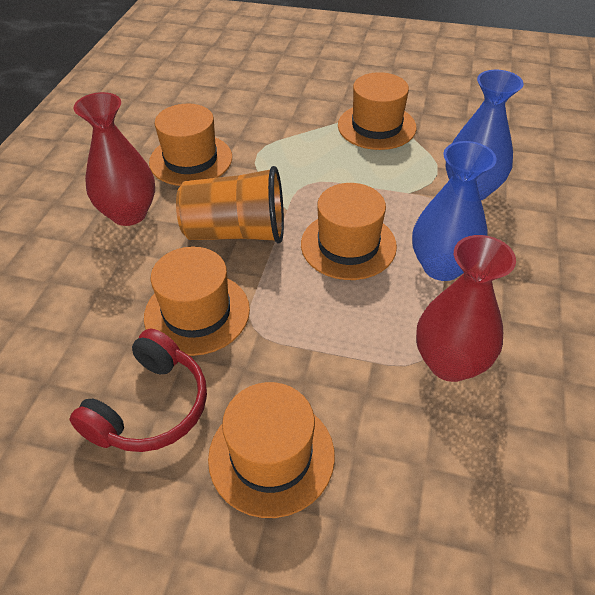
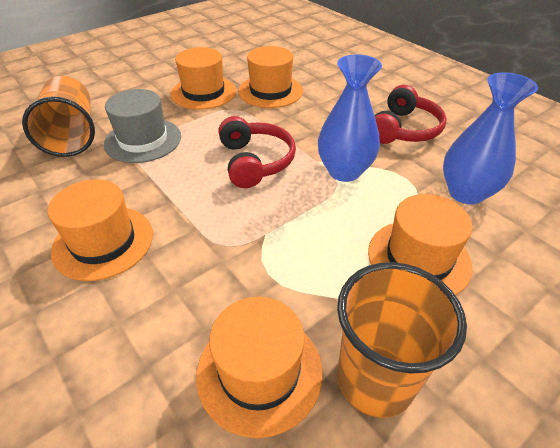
grey hat: 0 -> 1
orange cup: 1 -> 2
red headphones: 1 -> 2
red vase: 2 -> 0

